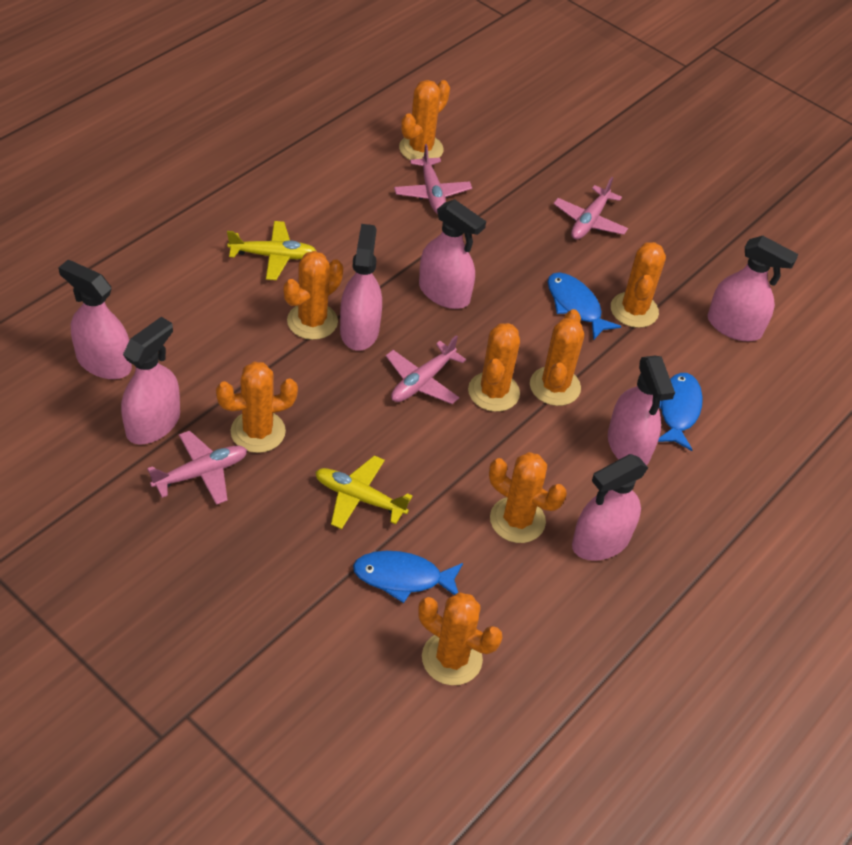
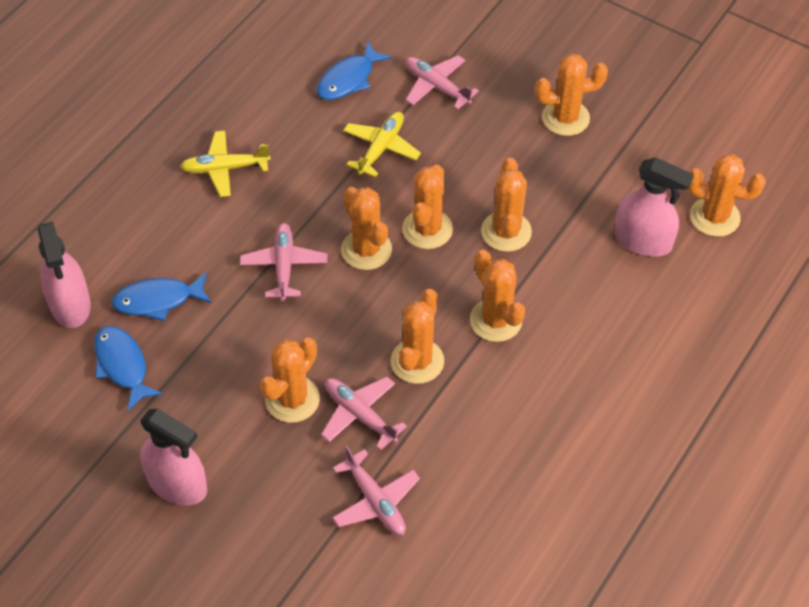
pink spray bottle: 7 -> 3

